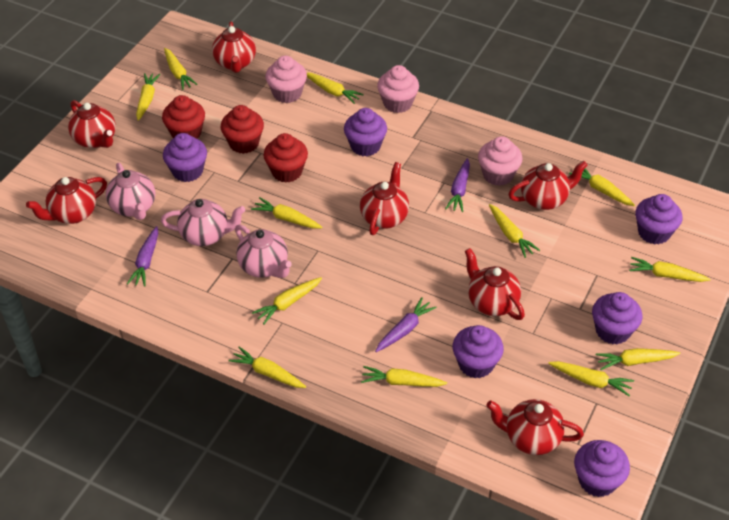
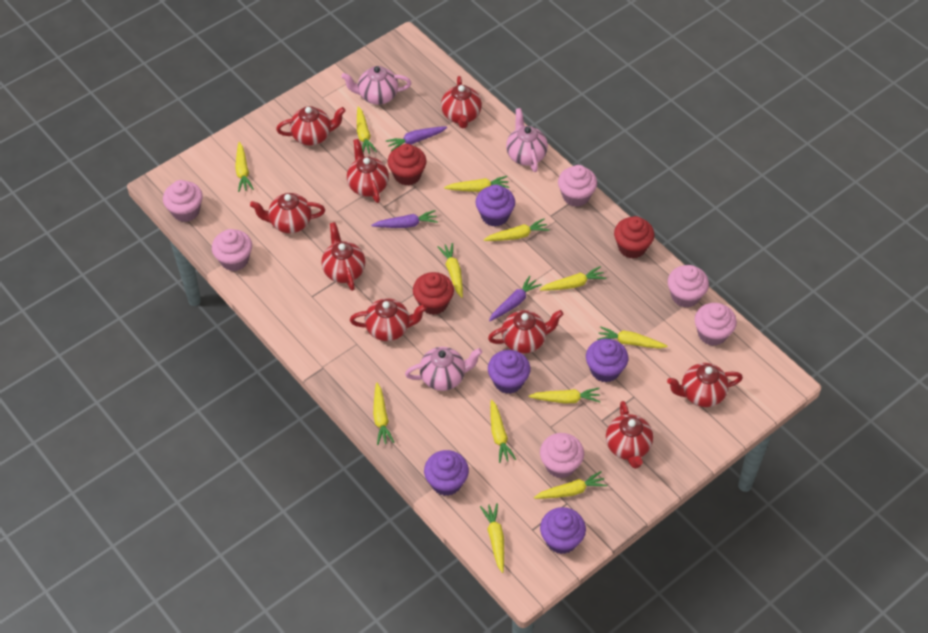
pink cupcake: 3 -> 6
purple cupcake: 6 -> 5
red teapot: 7 -> 9

